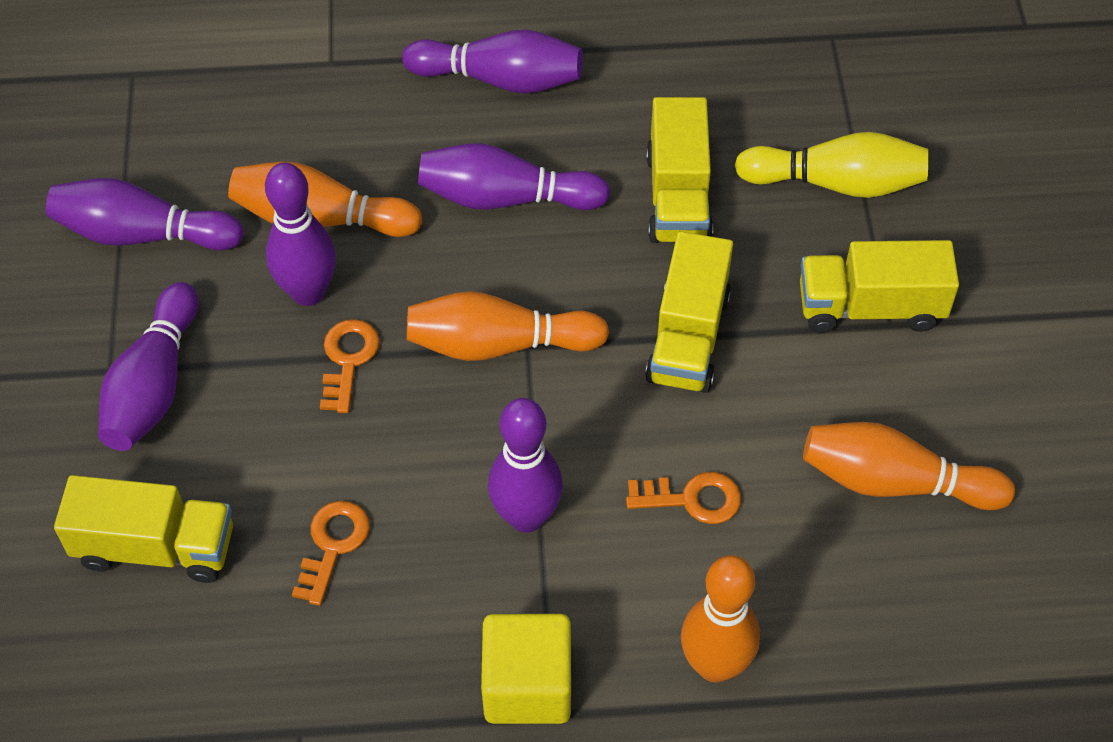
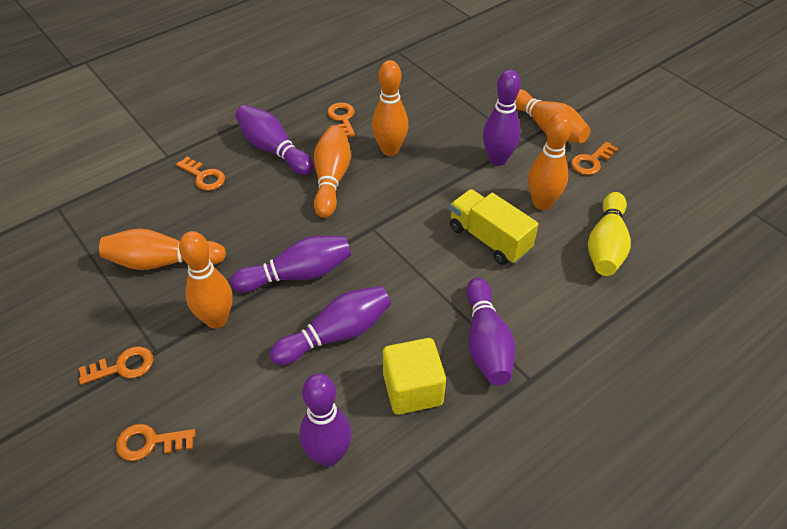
orange bowling pin: 4 -> 6
orange key: 3 -> 5
yellow truck: 4 -> 1

